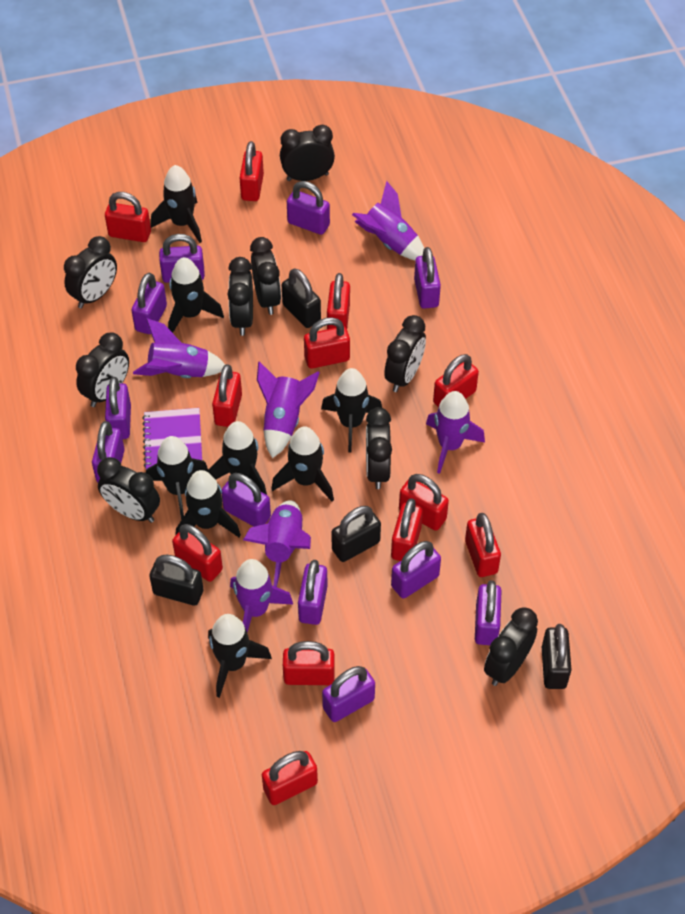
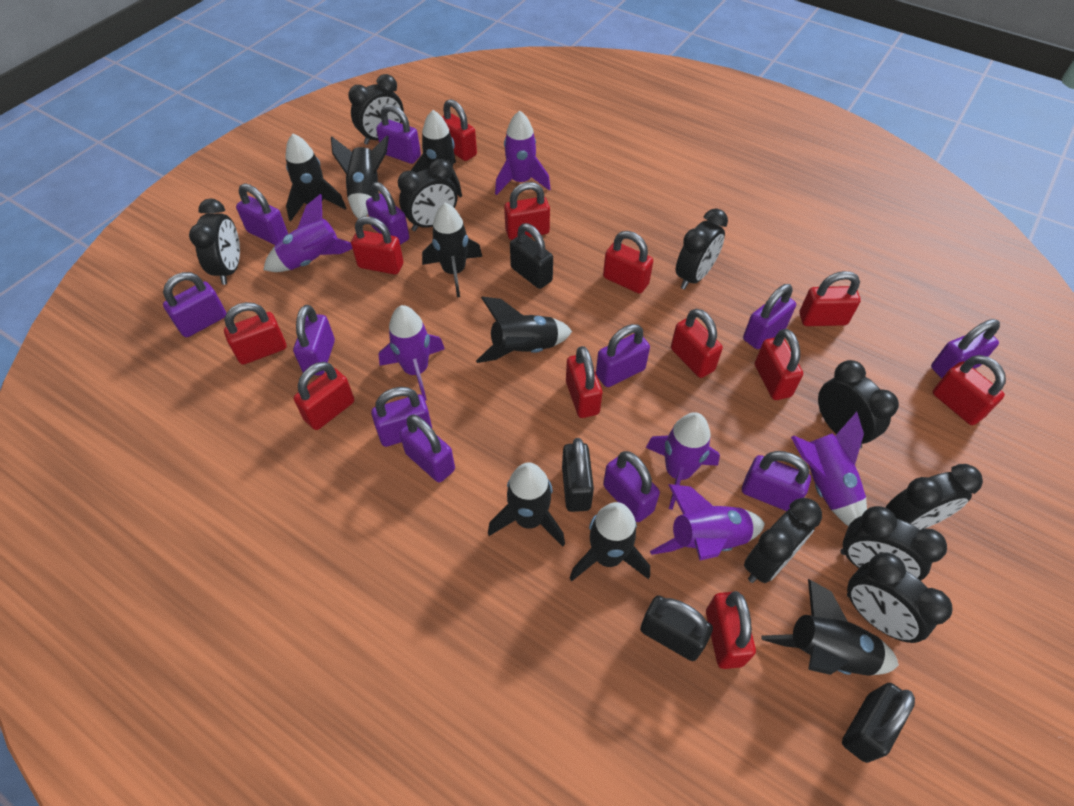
purple notebook: 1 -> 0
purple padlock: 11 -> 12

